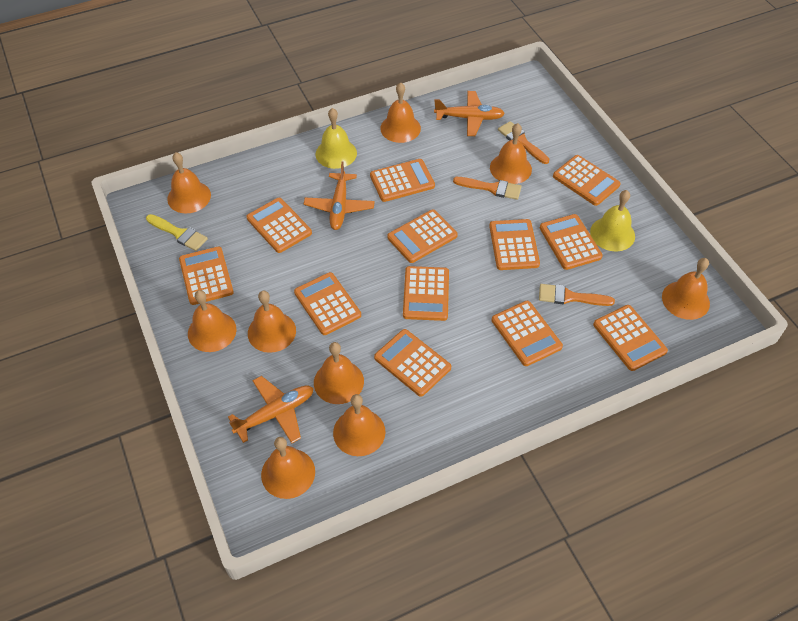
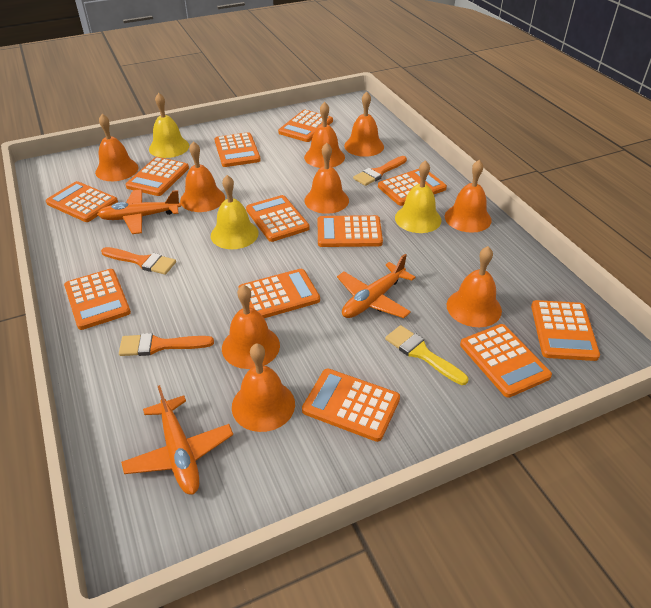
yellow bell: 2 -> 3

